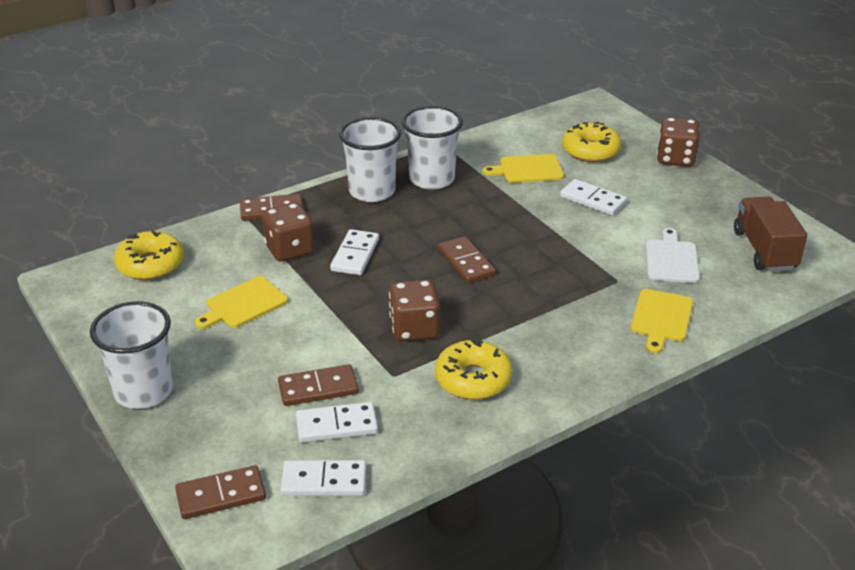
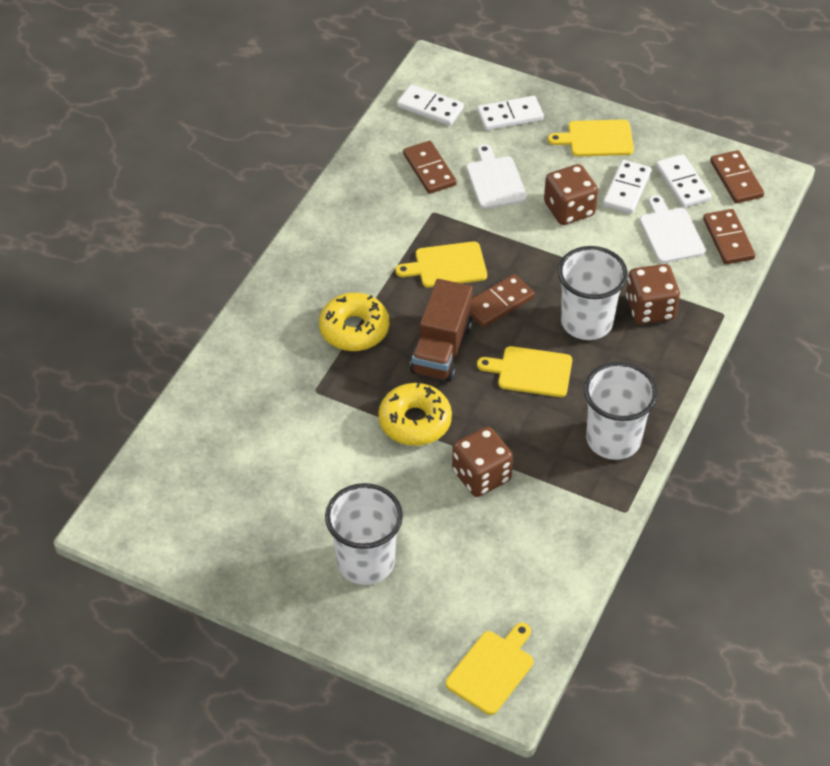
white cutting board: 1 -> 2
yellow cutting board: 3 -> 4
yellow donut: 3 -> 2

